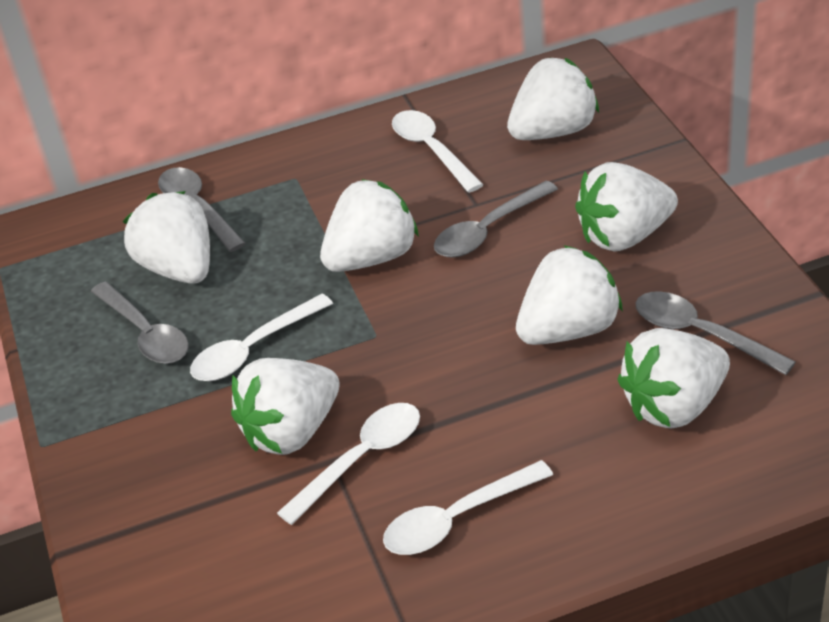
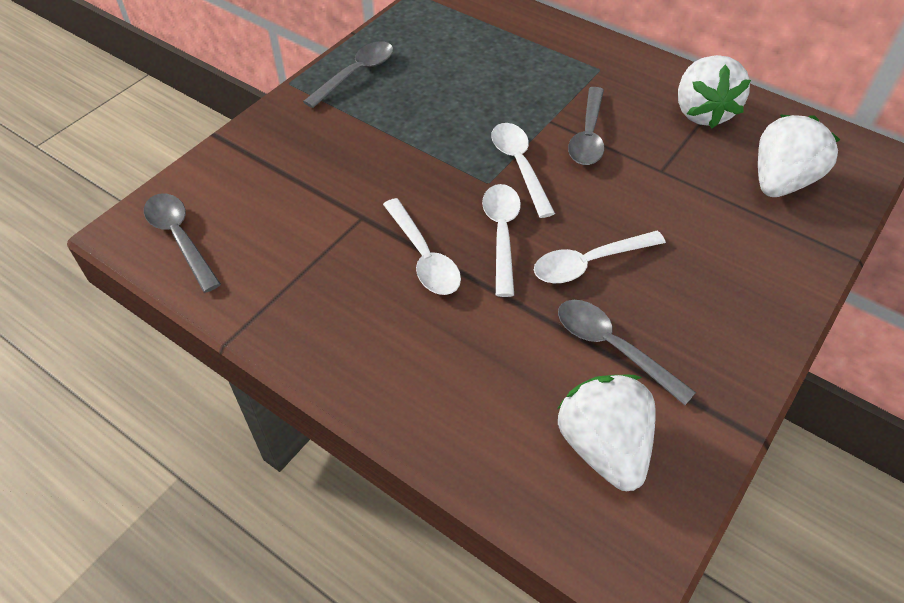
white strawberry: 7 -> 3

